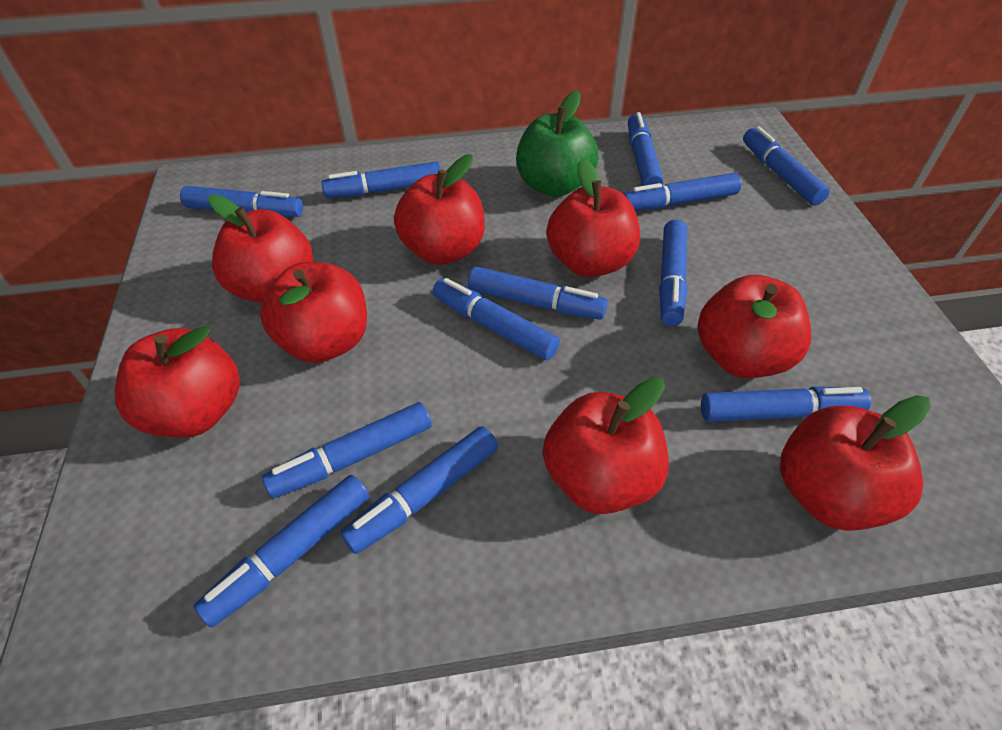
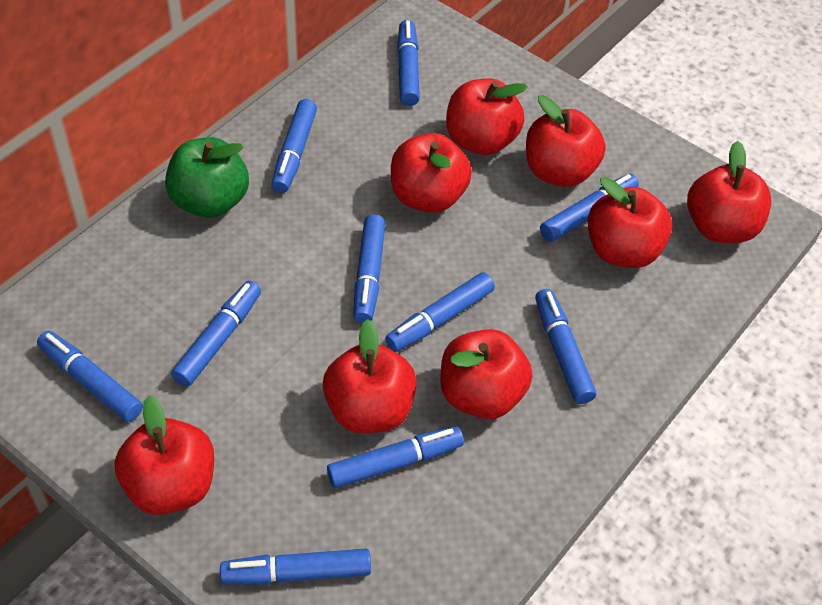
blue marker: 12 -> 10

